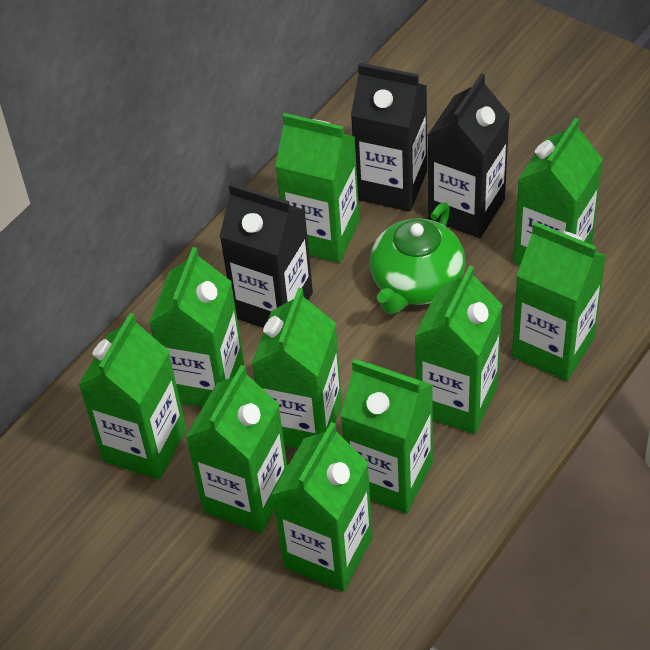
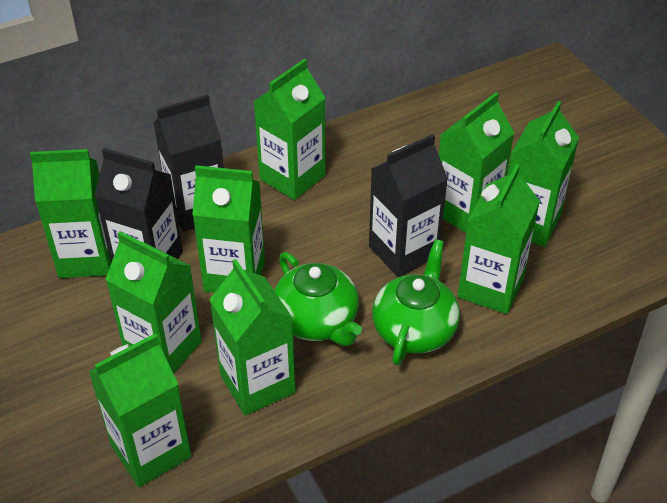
green carton: 10 -> 9
green teapot: 1 -> 2

